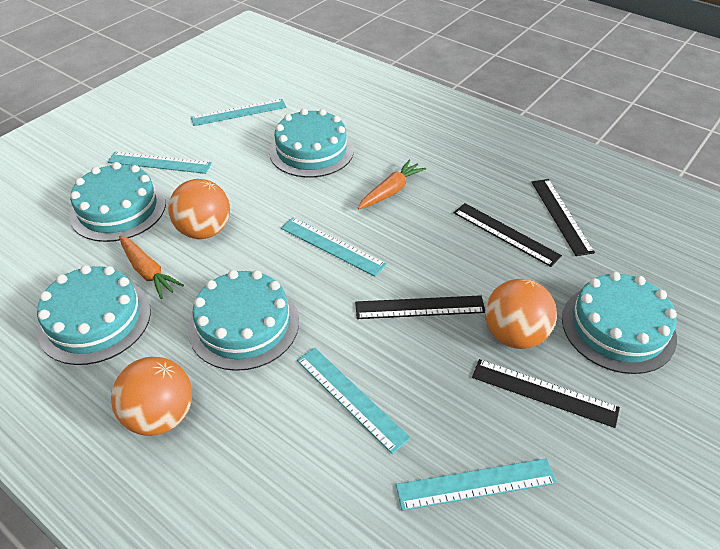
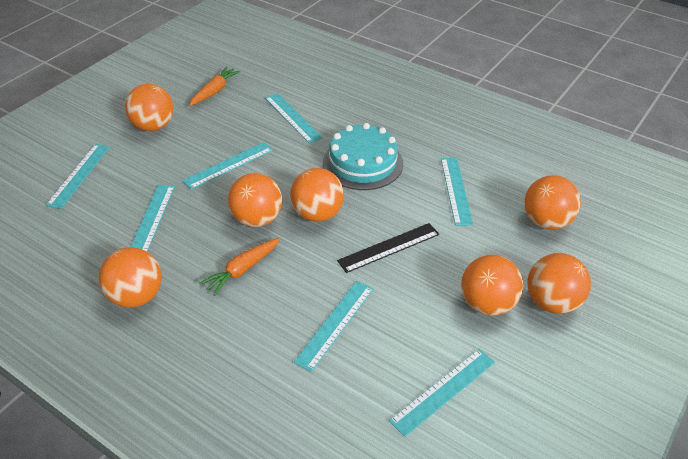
black ruler: 4 -> 1
orange ball: 3 -> 7
turquoise cake: 5 -> 1
turquoise ruler: 5 -> 7

